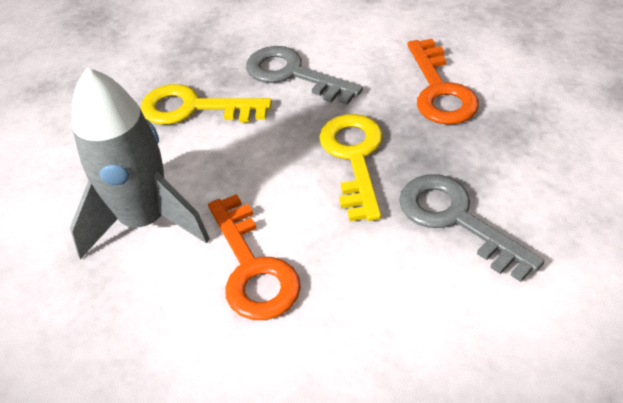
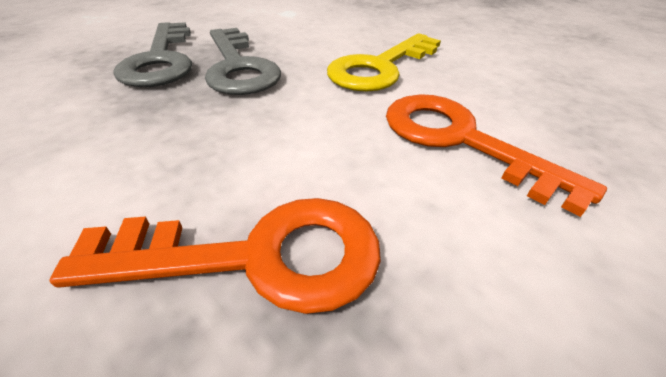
grey rocket: 1 -> 0
yellow key: 2 -> 1

